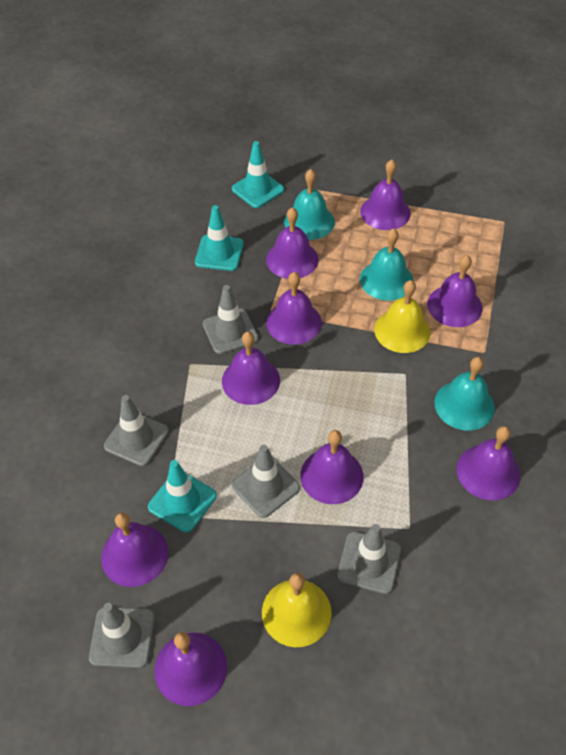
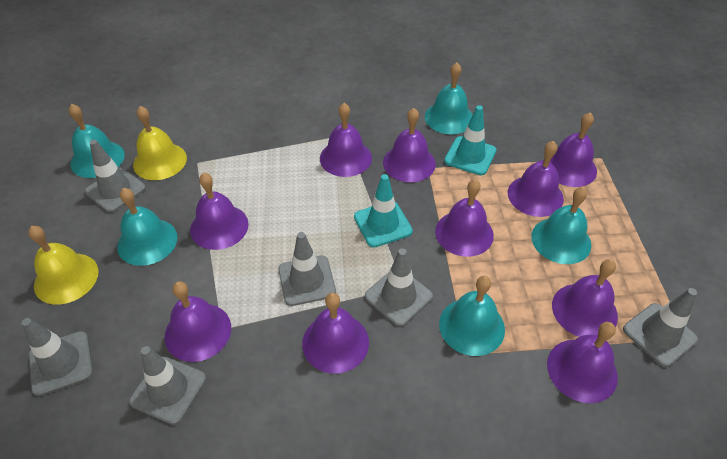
grey traffic cone: 5 -> 6
purple bell: 9 -> 10
turquoise bell: 3 -> 5
turquoise traffic cone: 3 -> 2

